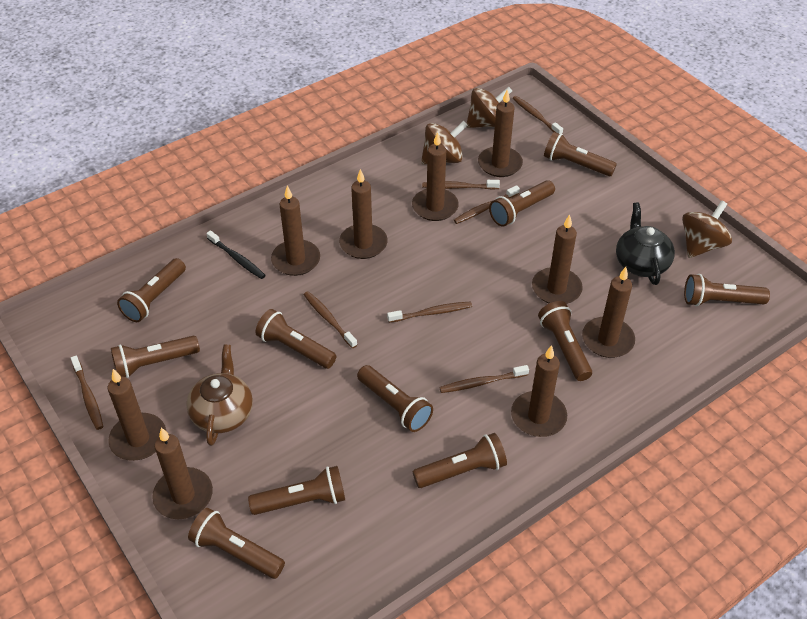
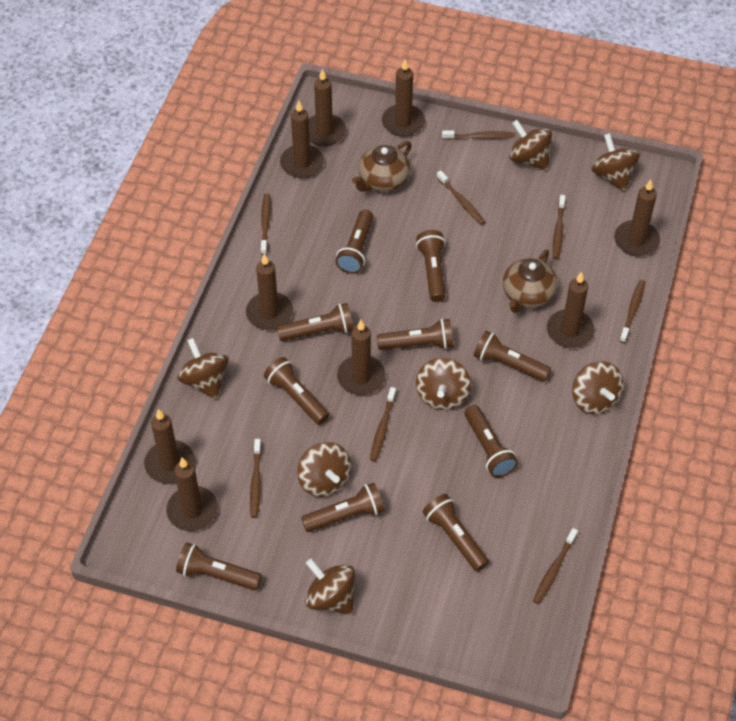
black teapot: 1 -> 0
black toothbrush: 1 -> 0
brown flashlight: 11 -> 10
brown spinning top: 3 -> 7
brown teapot: 1 -> 2
brown toothbrush: 7 -> 8

